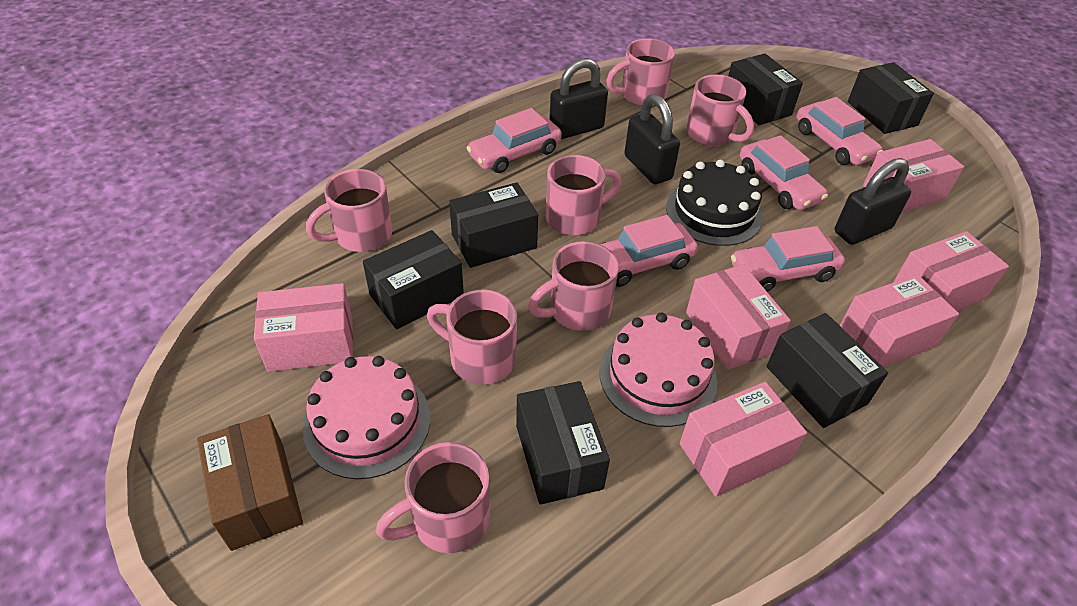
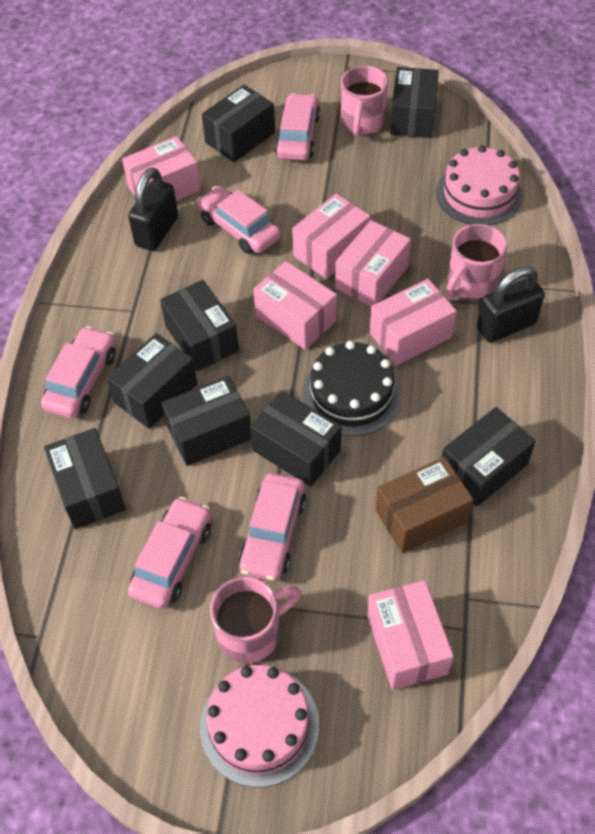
black box: 6 -> 8
black padlock: 3 -> 2
pink mug: 7 -> 3

